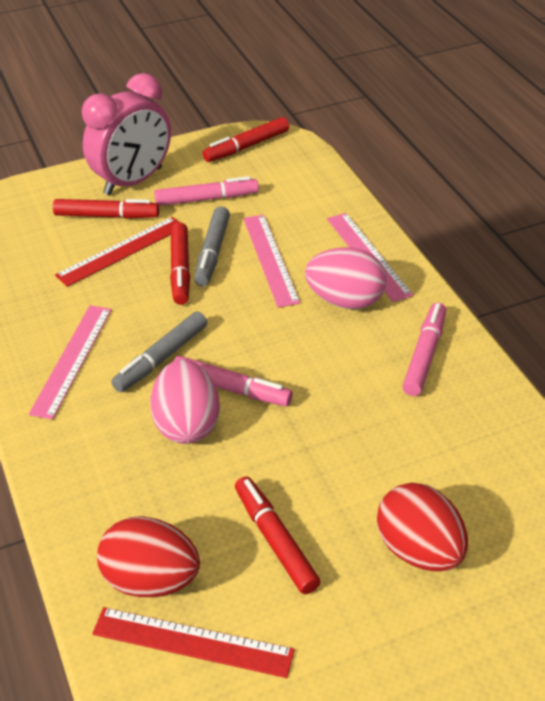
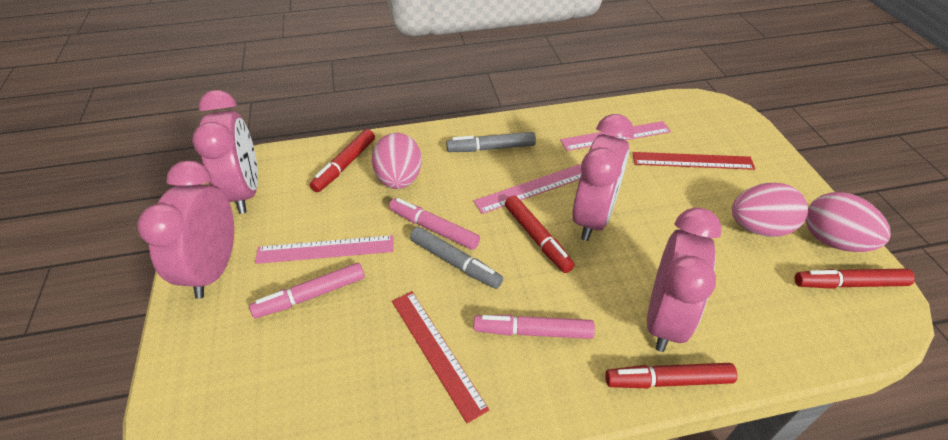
pink clock: 1 -> 4
pink egg: 2 -> 3
red egg: 2 -> 0

